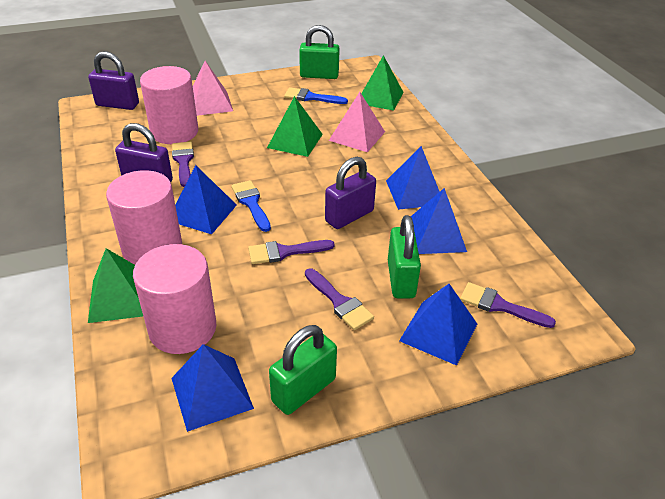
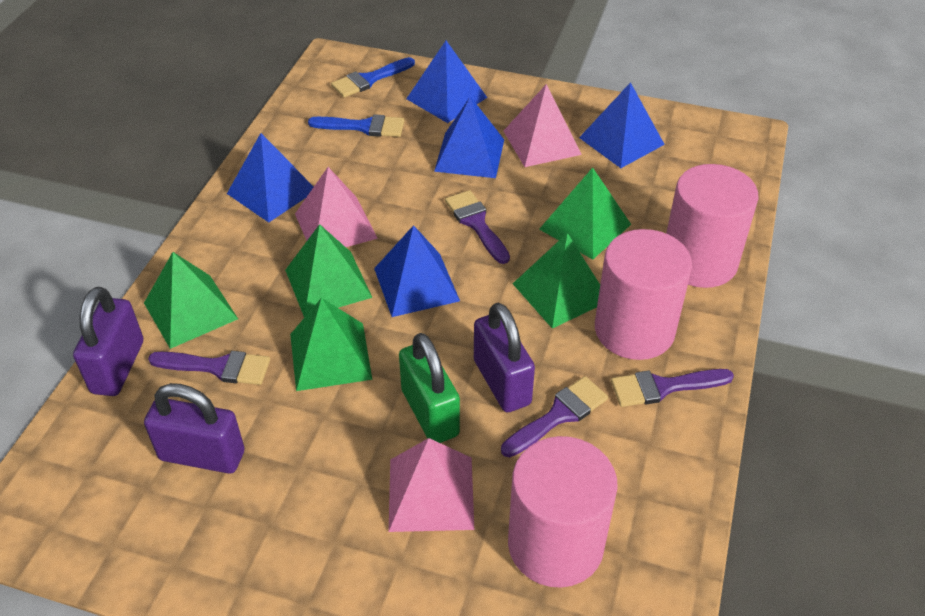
green padlock: 3 -> 1
green pyramid: 3 -> 5
pink pyramid: 2 -> 3

